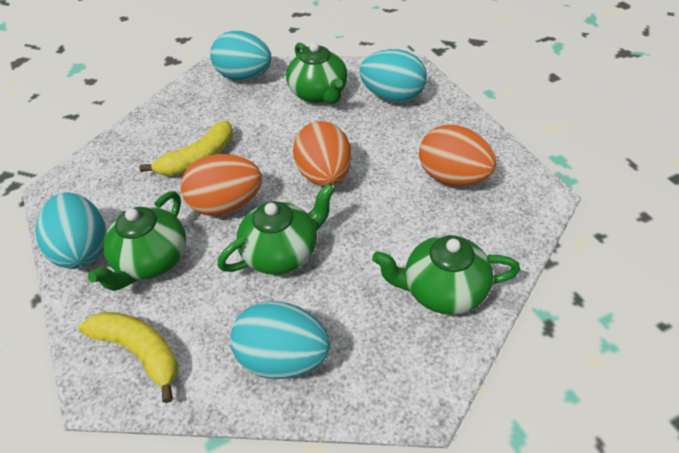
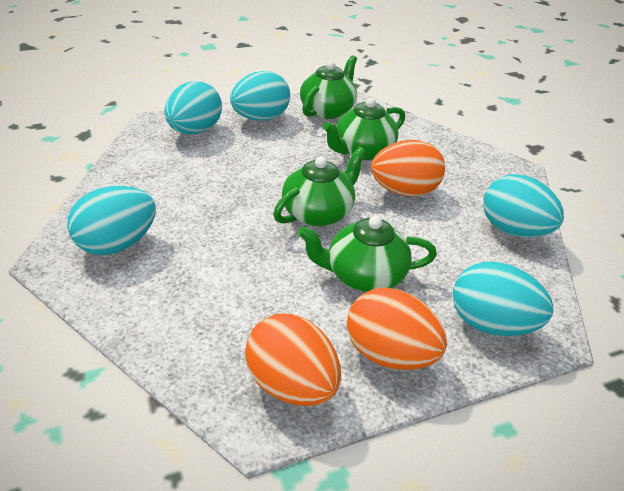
turquoise egg: 4 -> 5
yellow banana: 2 -> 0

